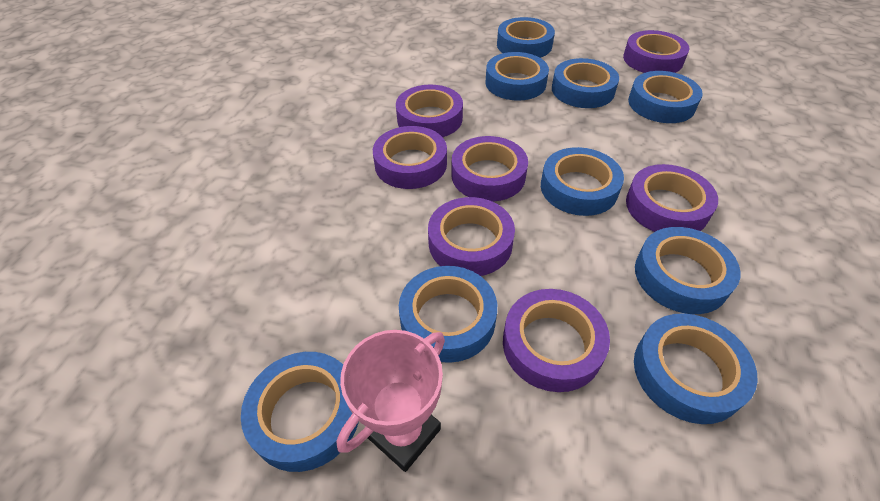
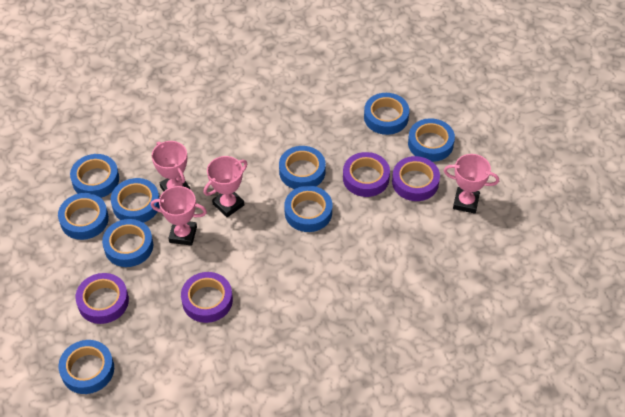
pink trophy: 1 -> 4
purple tape: 7 -> 4

